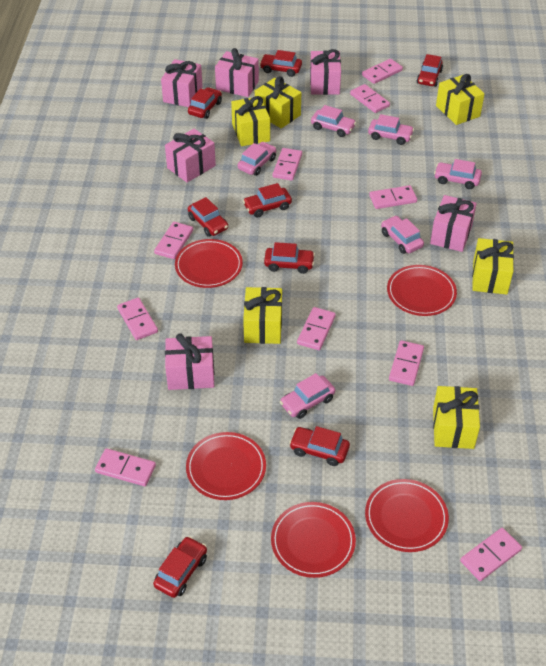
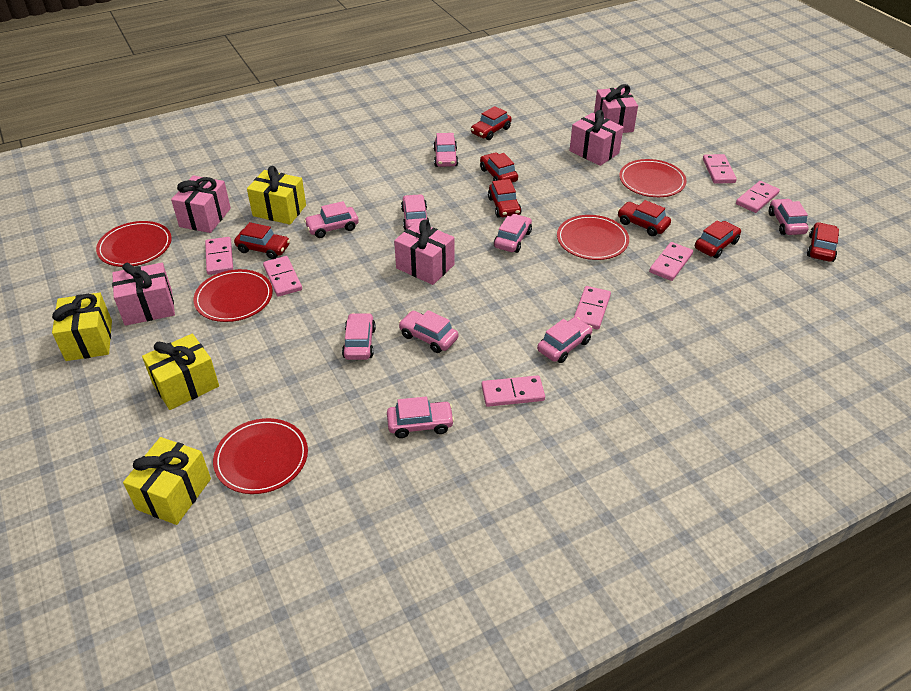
pink car: 6 -> 9
pink domino: 10 -> 7
pink gift: 6 -> 5
red car: 8 -> 7
yellow gift: 6 -> 4

